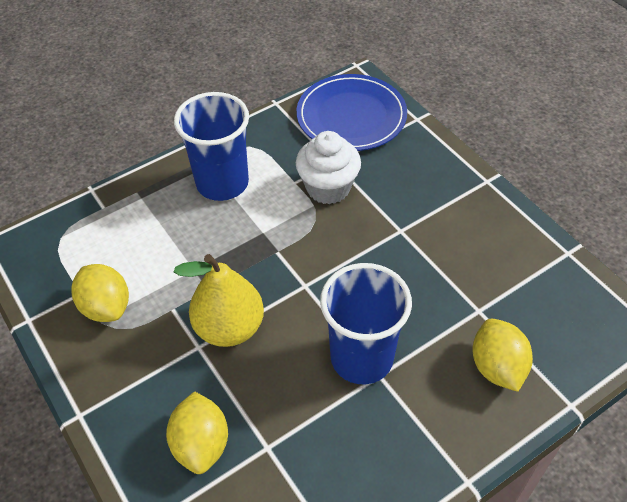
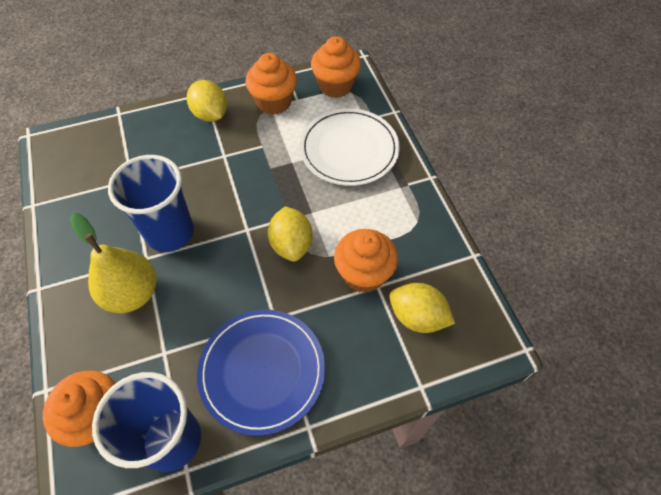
orange cupcake: 0 -> 4
white cupcake: 1 -> 0
white plate: 0 -> 1

